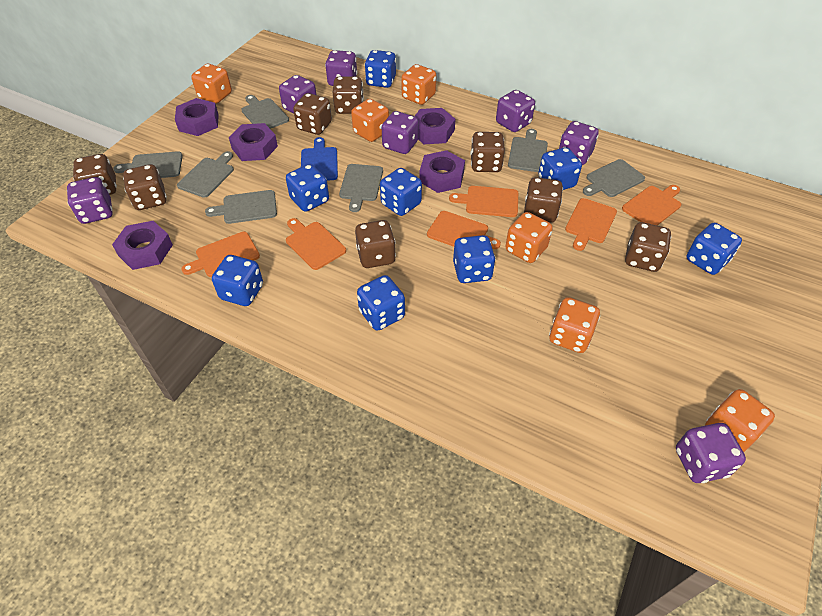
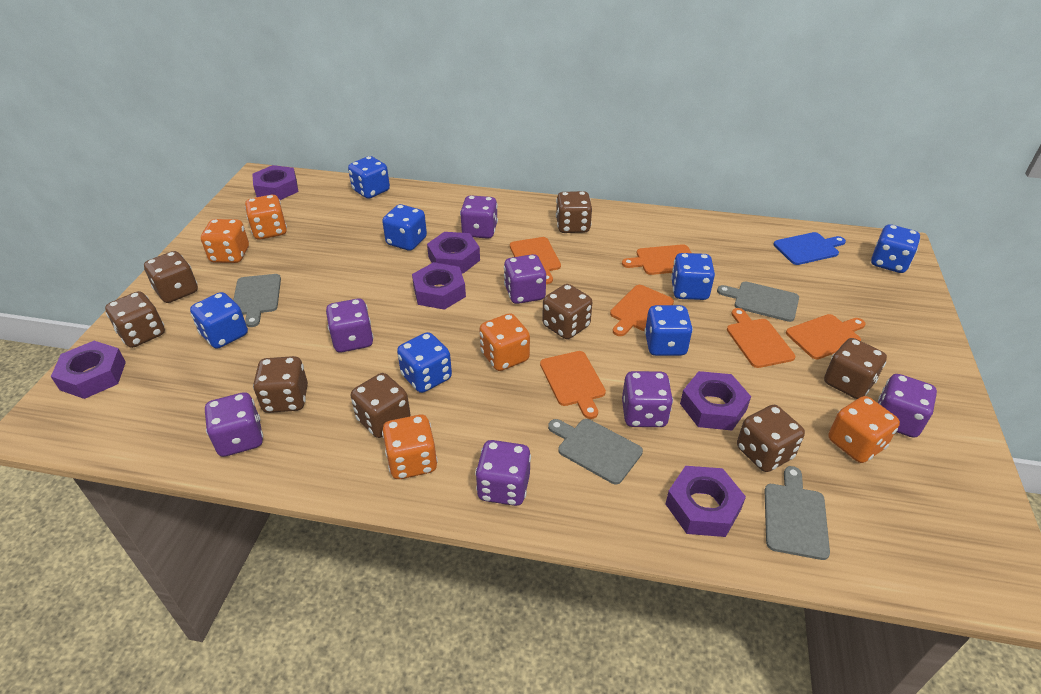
blue dice: 8 -> 7
grey cutting board: 7 -> 4
orange dice: 6 -> 5
purple nut: 5 -> 6

